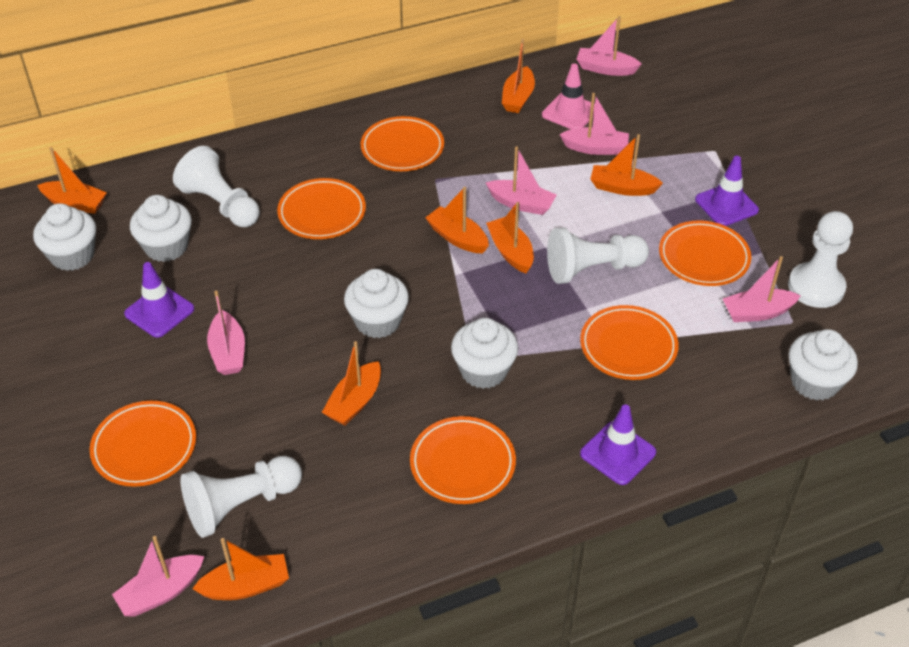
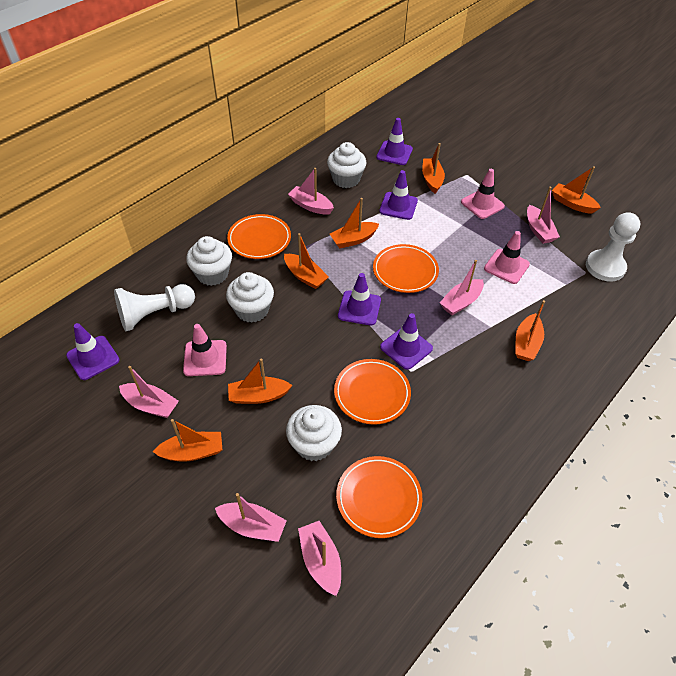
orange plate: 6 -> 4
pink traffic cone: 1 -> 3
purple traffic cone: 3 -> 5
white cupcake: 5 -> 4
white pawn: 4 -> 2

